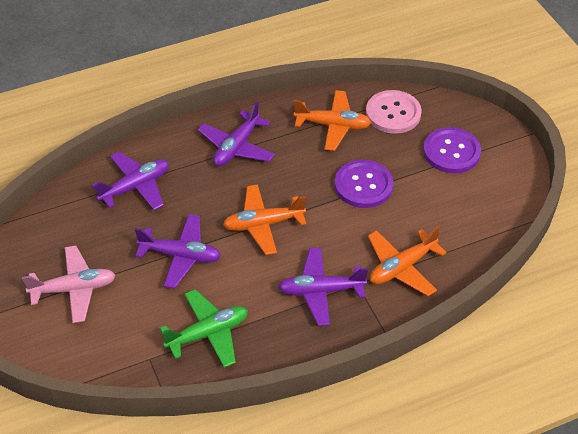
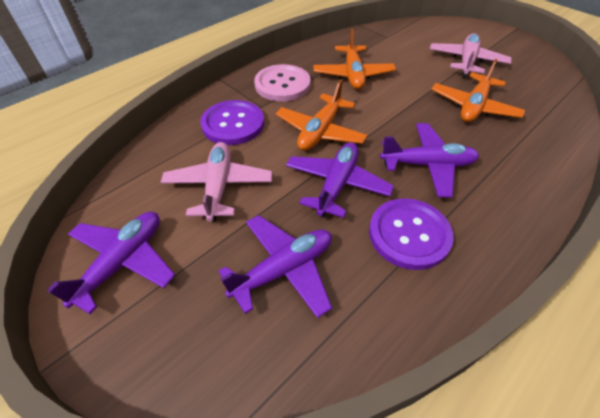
green plane: 1 -> 0
pink plane: 1 -> 2

